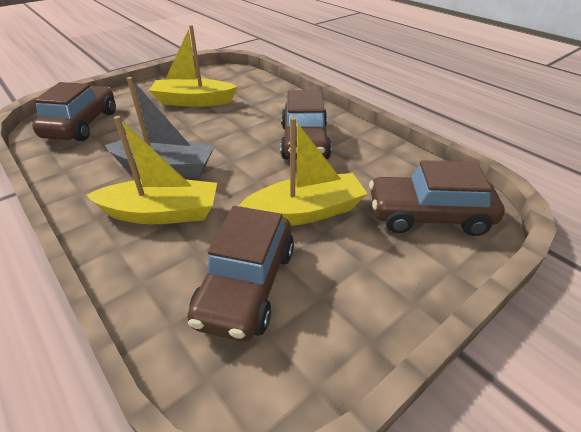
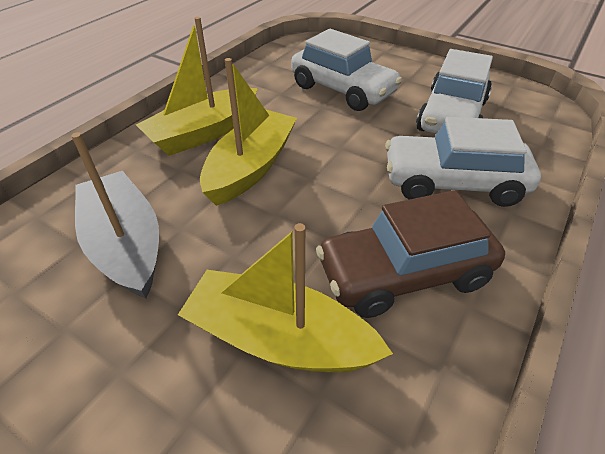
brown car: 4 -> 1
white car: 0 -> 3

